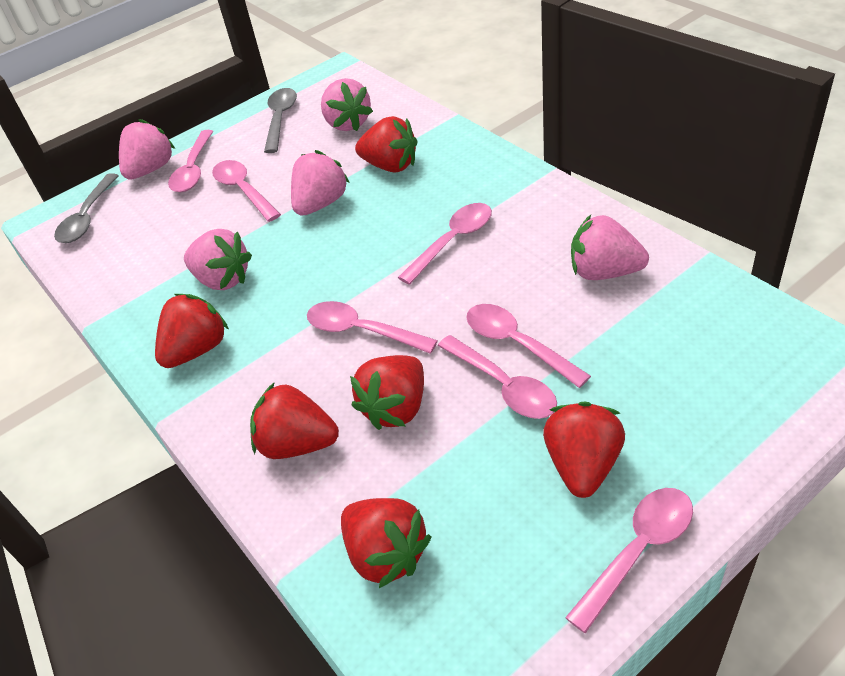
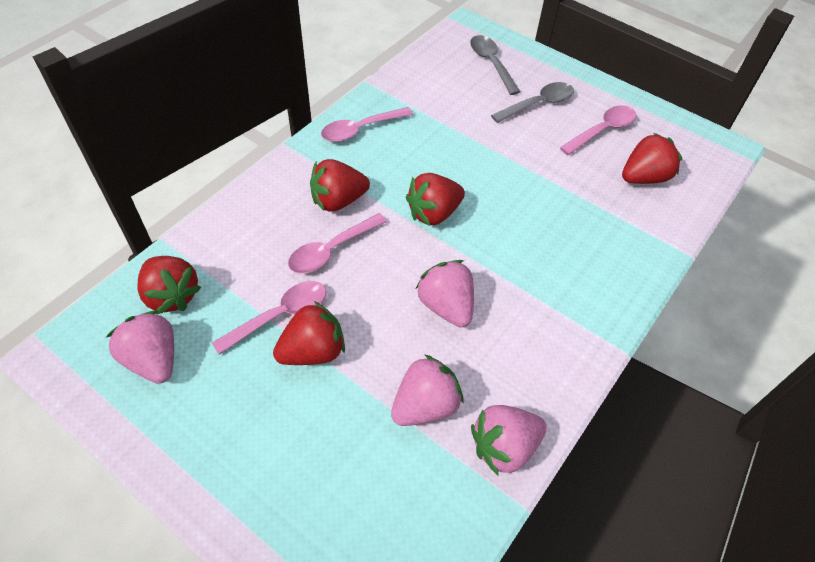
pink spoon: 7 -> 4
pink strawberry: 5 -> 4
red strawberry: 6 -> 5

